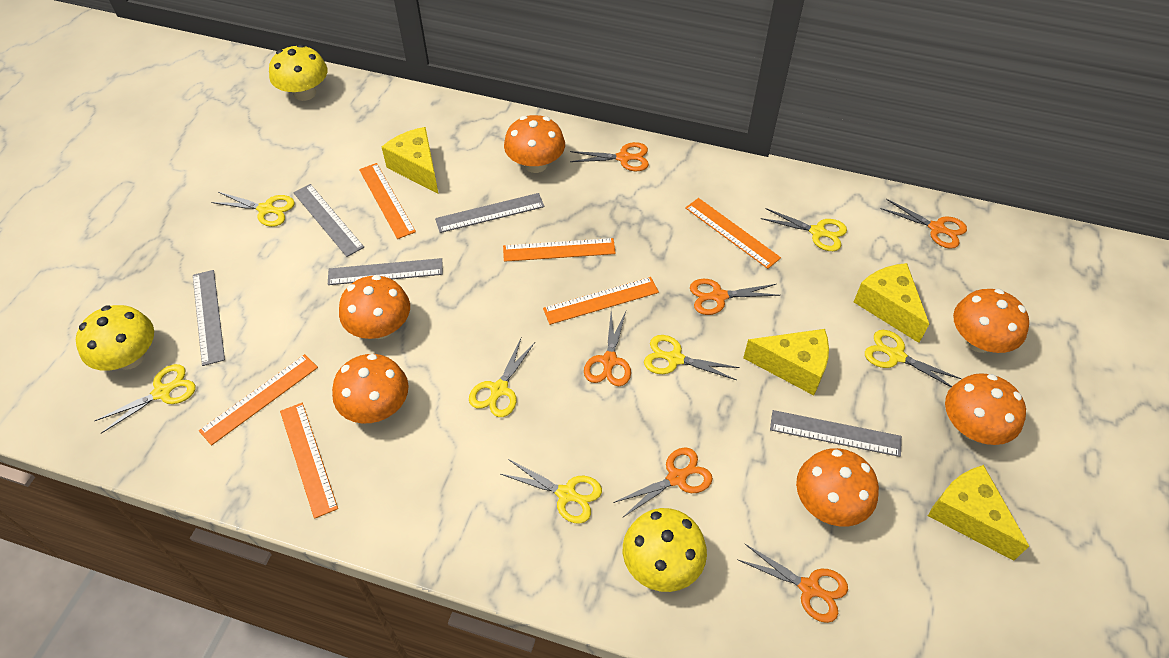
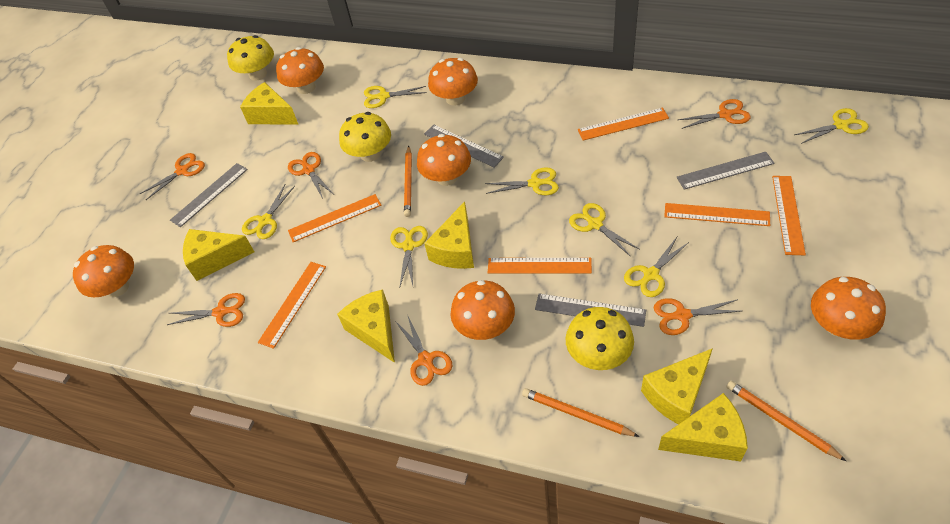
grey ruler: 5 -> 4
orange pencil: 0 -> 3
yellow cheese: 4 -> 6

